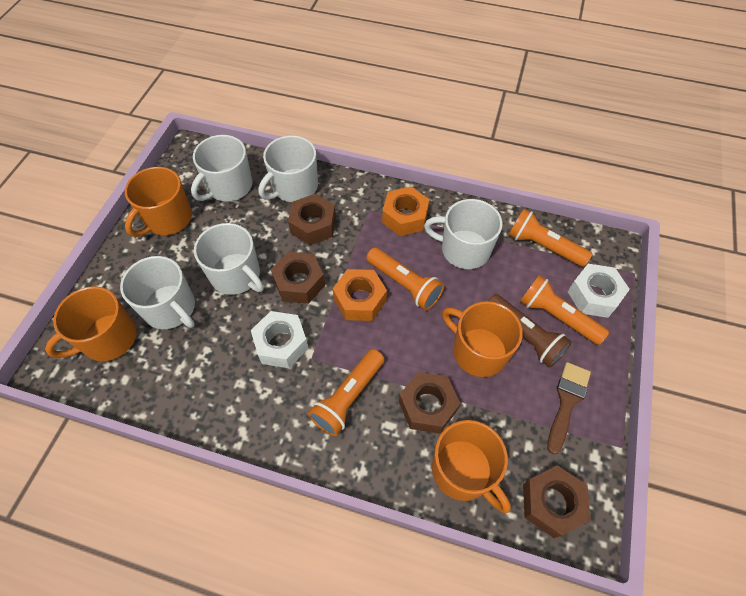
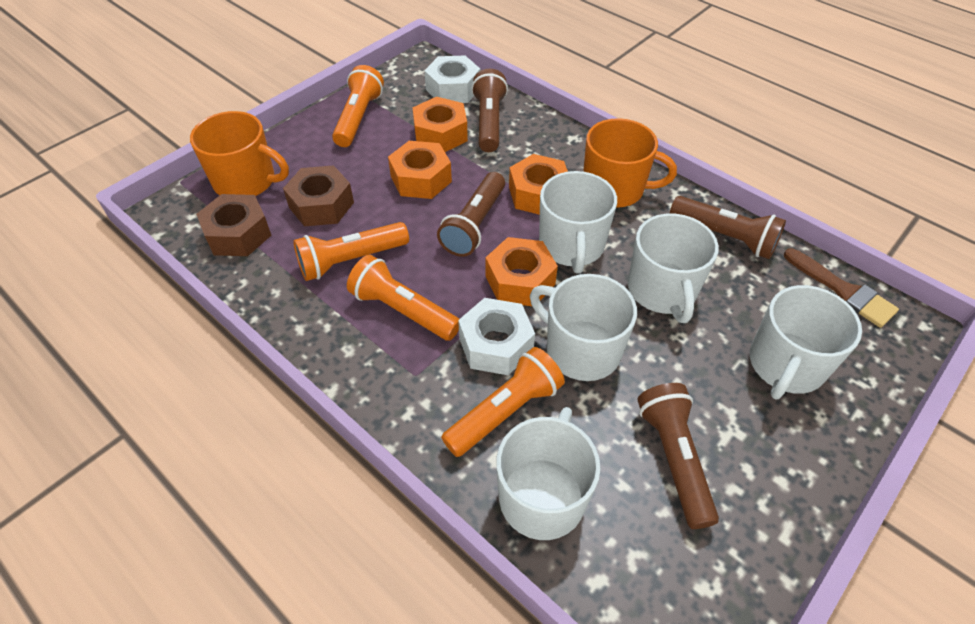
brown flashlight: 1 -> 4
brown nut: 4 -> 2
orange mug: 4 -> 2
orange nut: 2 -> 4

